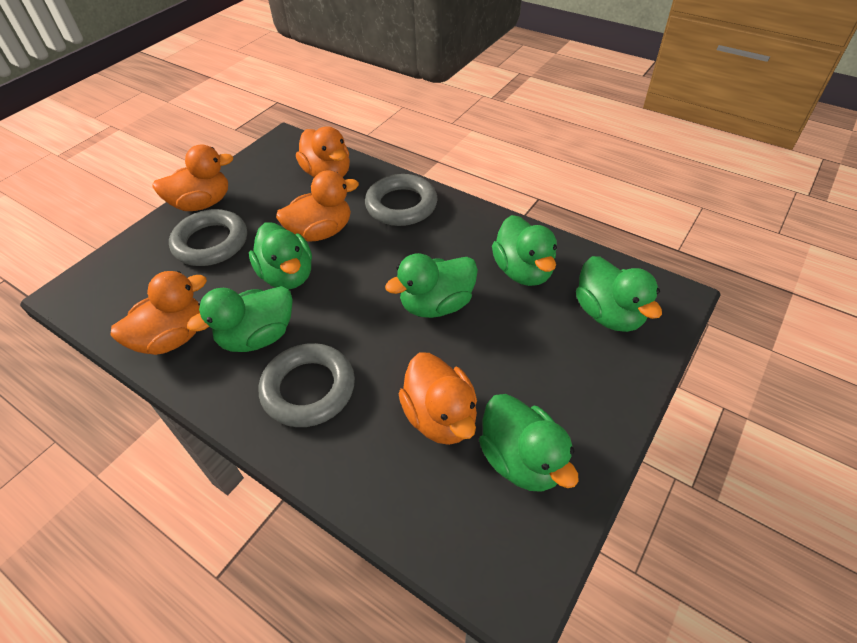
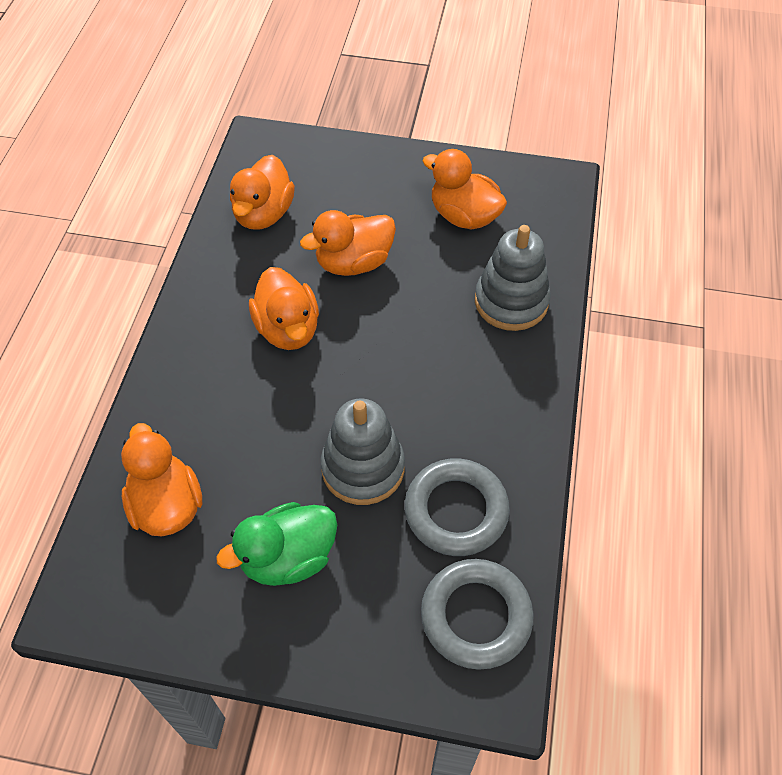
green duck: 6 -> 1
grey ring: 3 -> 2
grey stacking toy: 0 -> 2

